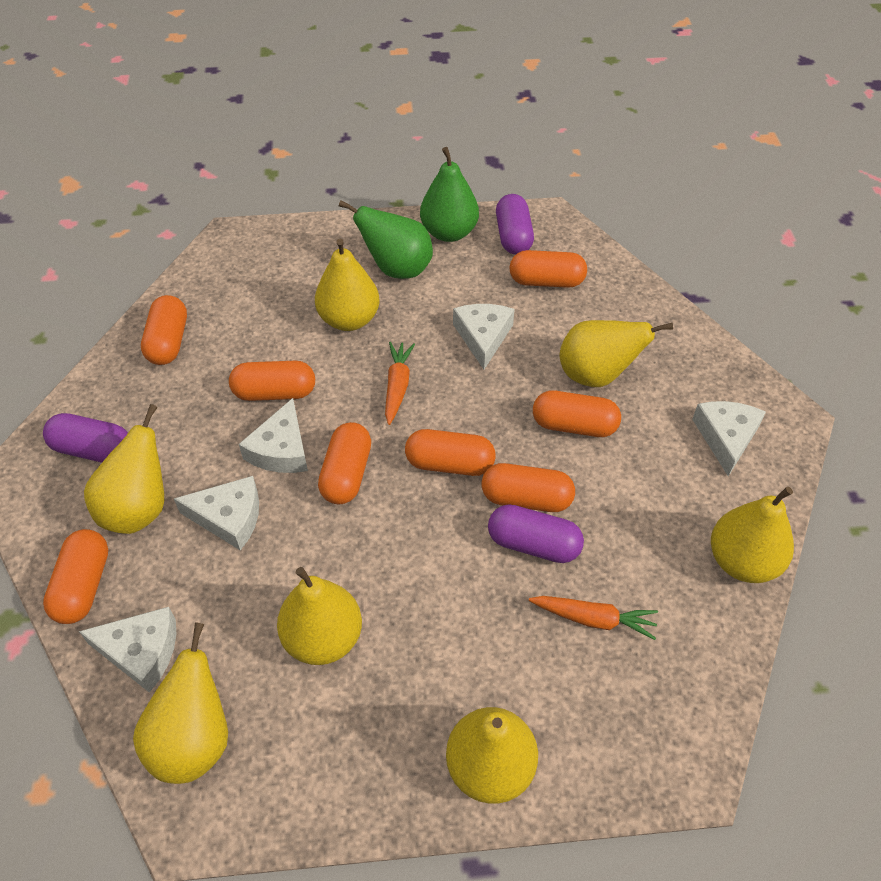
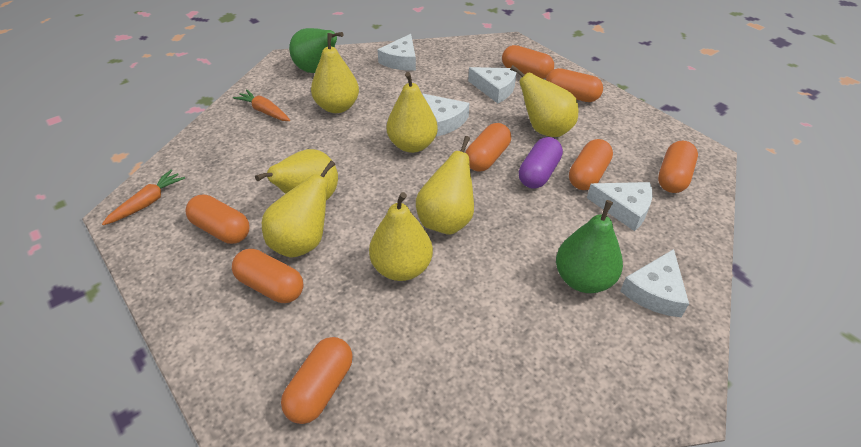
purple capsule: 3 -> 1

